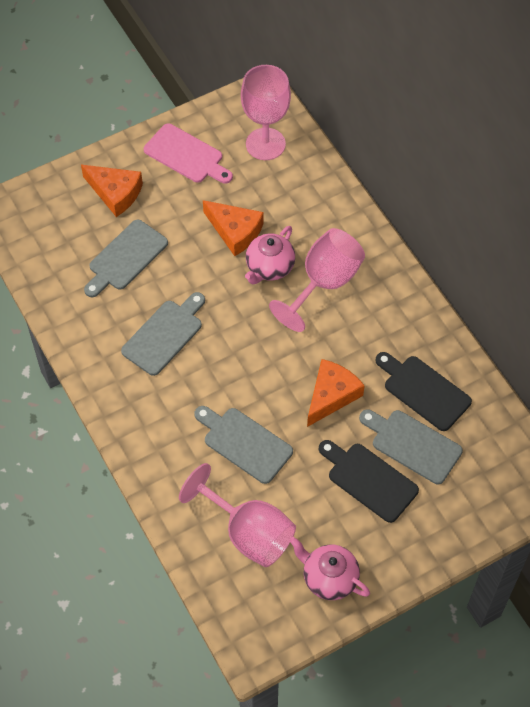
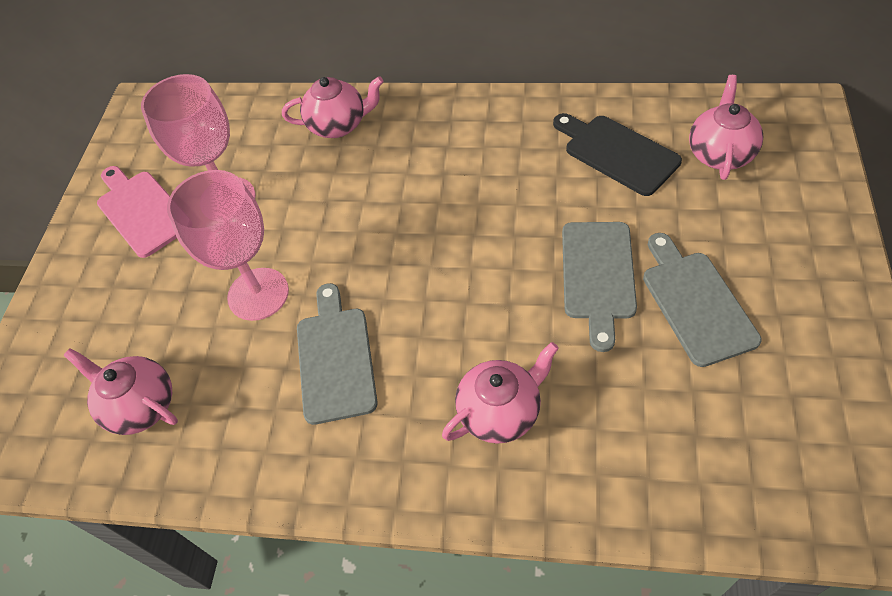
black cutting board: 2 -> 1
grey cutting board: 4 -> 3
orange cheese: 3 -> 0
pink goblet: 3 -> 2
pink teapot: 2 -> 4

